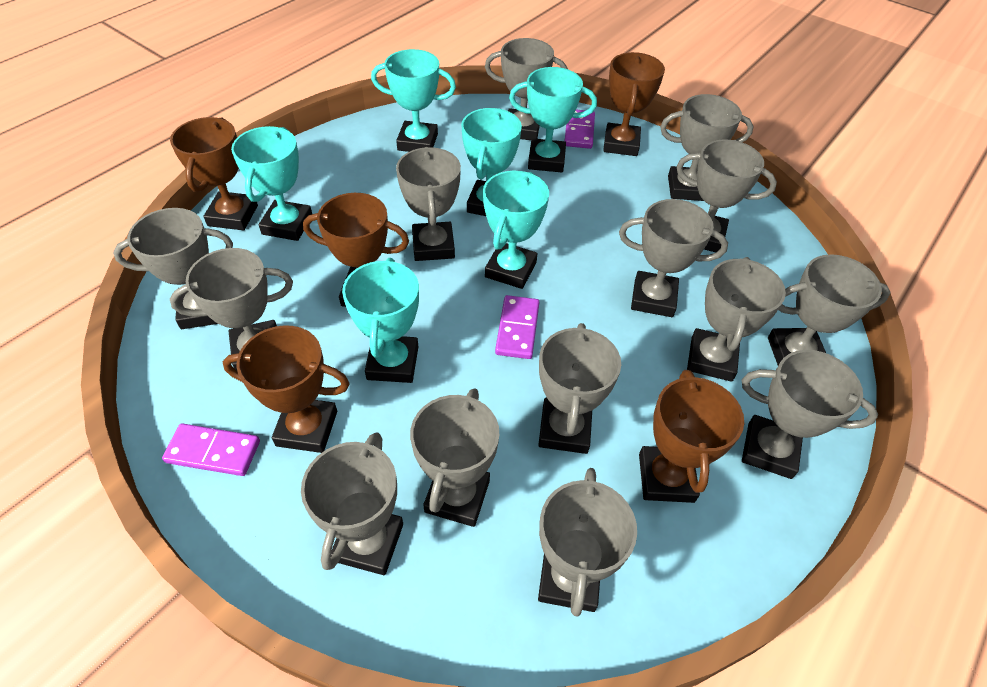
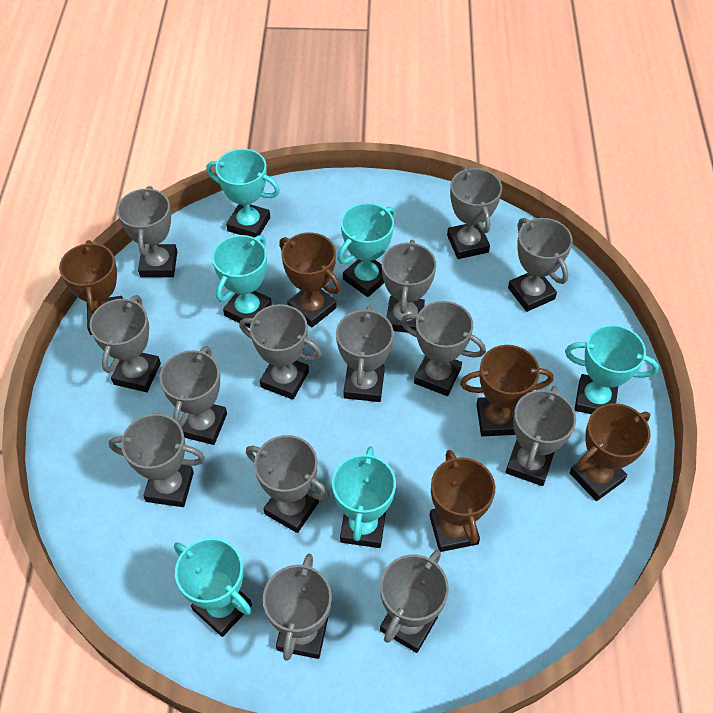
purple domino: 3 -> 0

